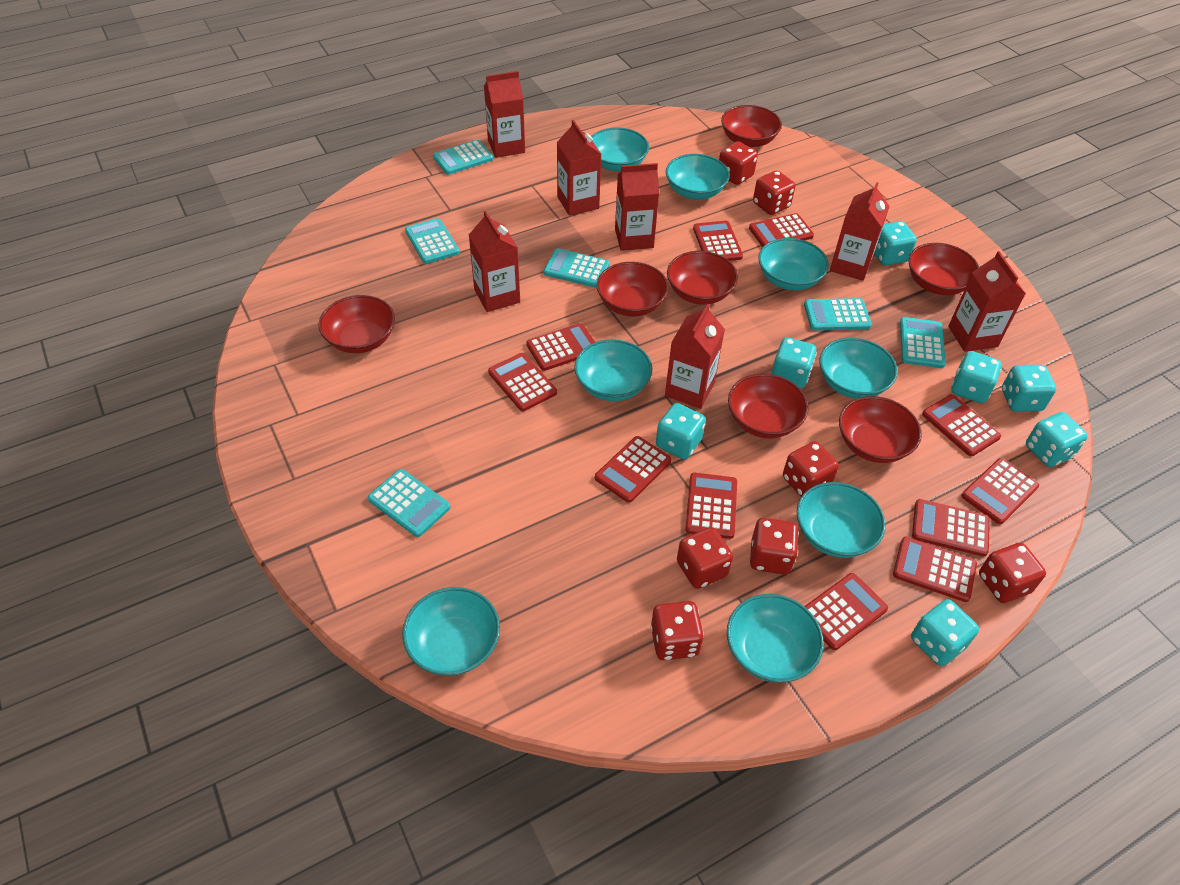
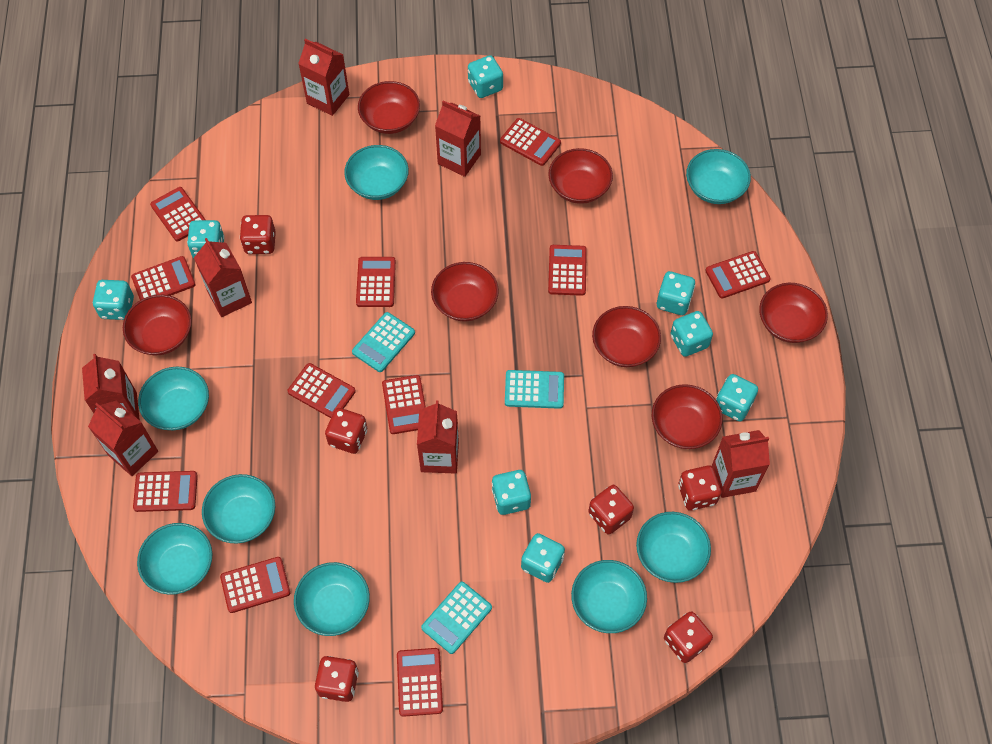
red dice: 7 -> 6
turquoise calculator: 6 -> 3
turquoise dice: 7 -> 8

